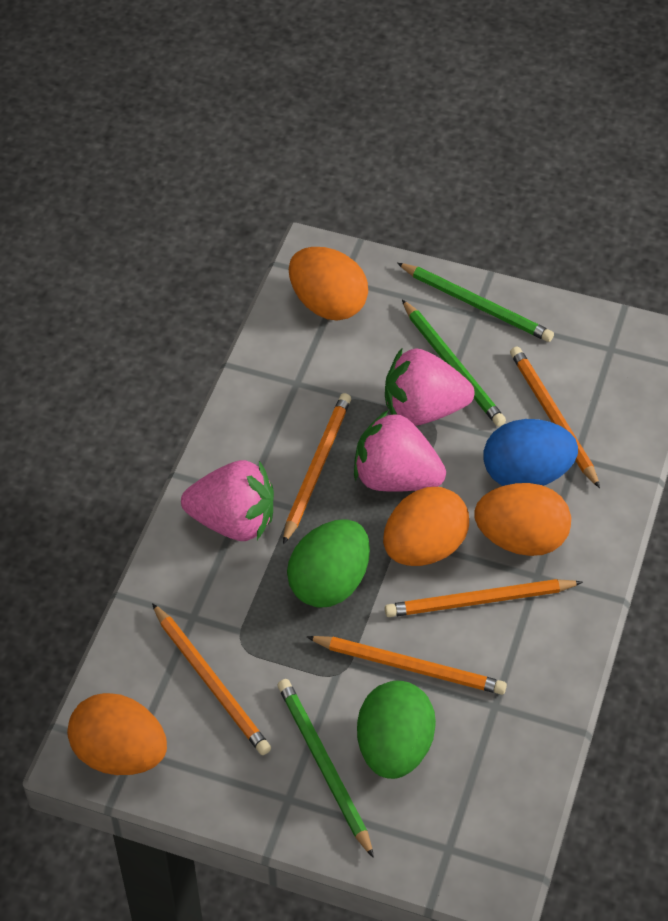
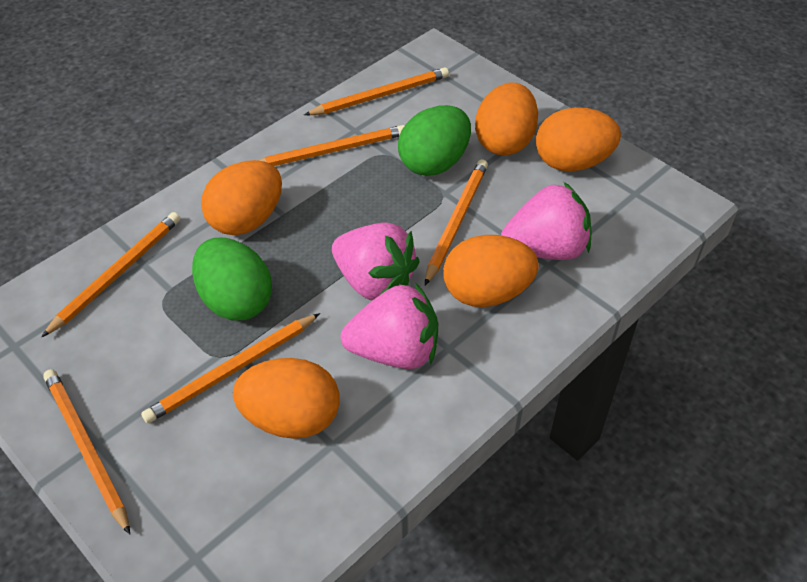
blue egg: 1 -> 0
green pencil: 3 -> 0
orange egg: 4 -> 5
orange pencil: 5 -> 6

